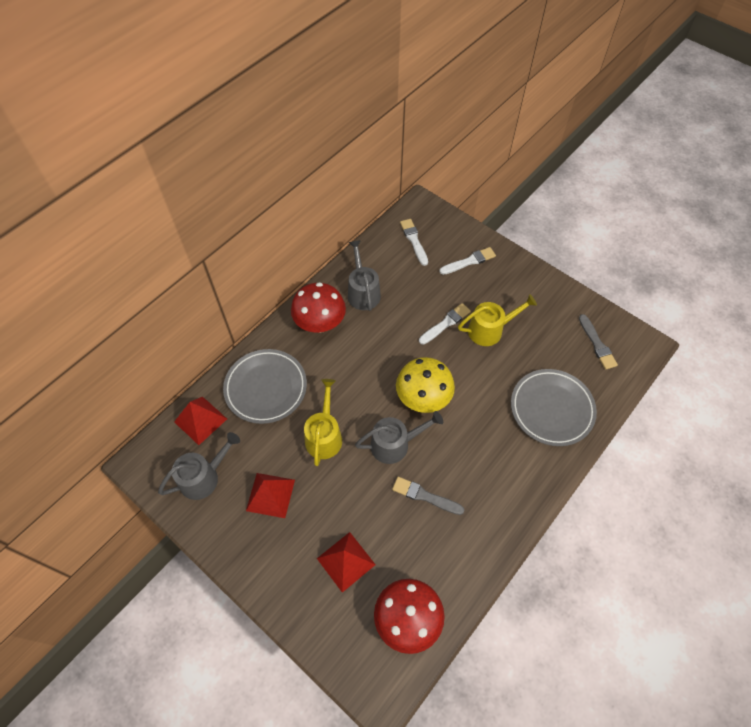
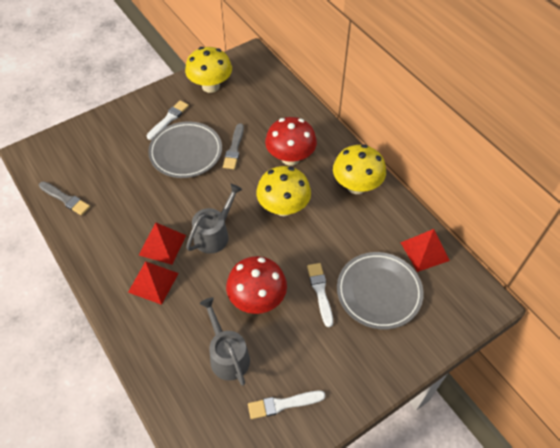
grey watering can: 3 -> 2
yellow mushroom: 1 -> 3
yellow watering can: 2 -> 0

